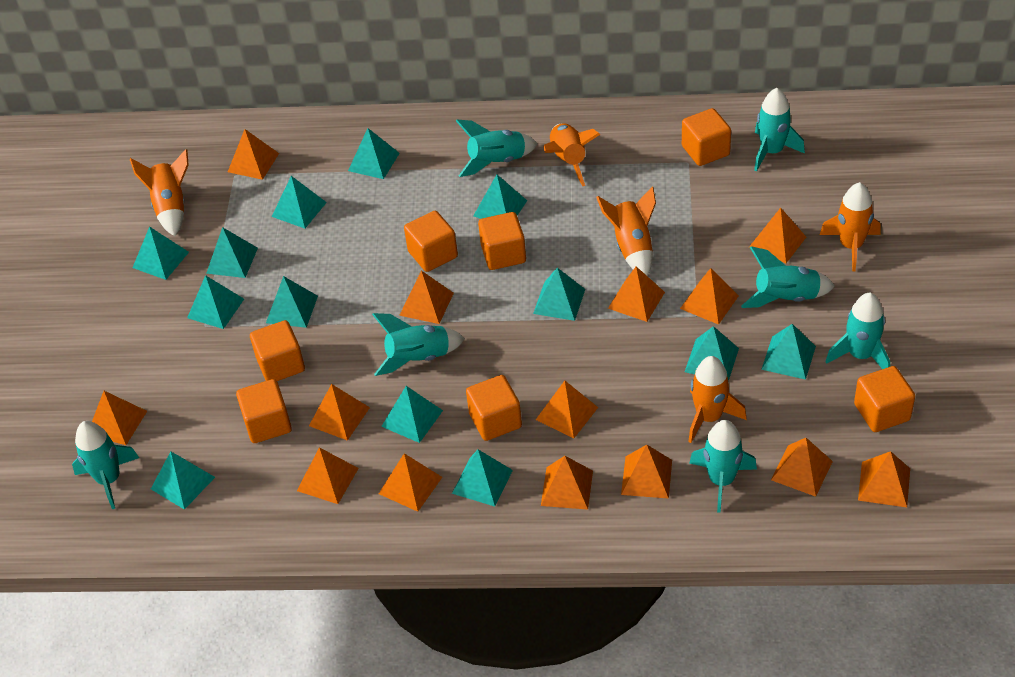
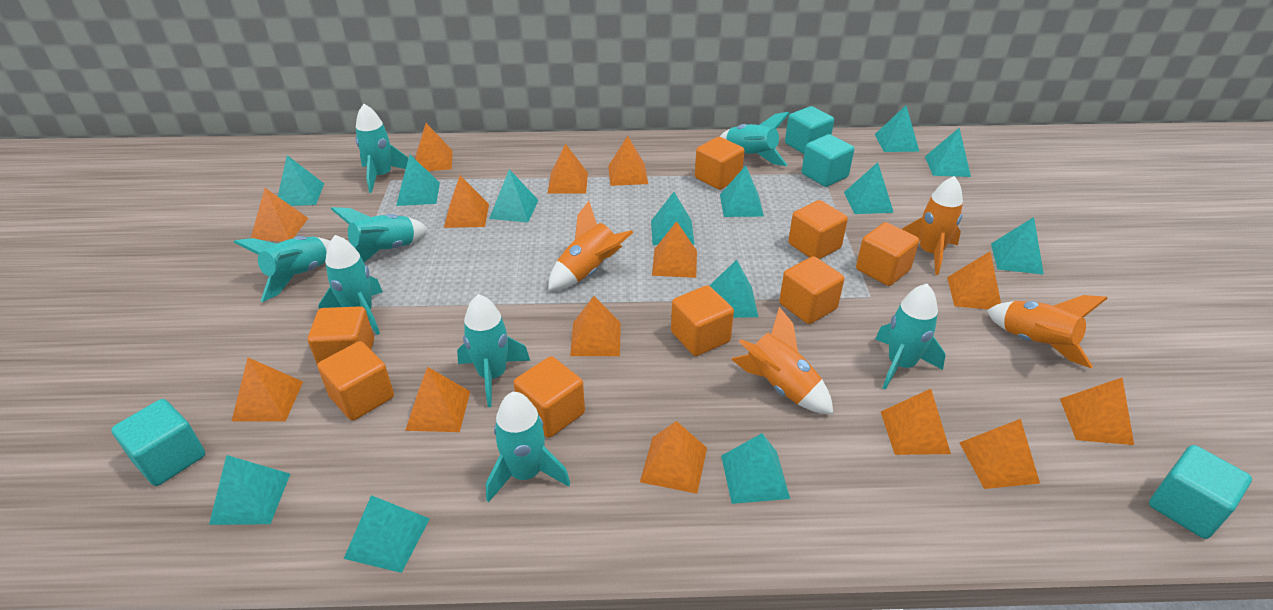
orange cube: 7 -> 8
orange rocket: 5 -> 4
turquoise cube: 0 -> 4
turquoise rocket: 7 -> 8

